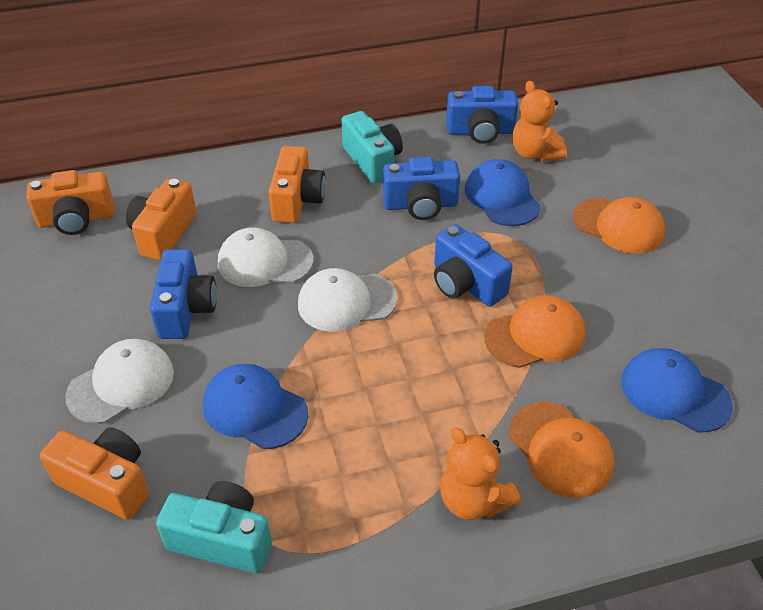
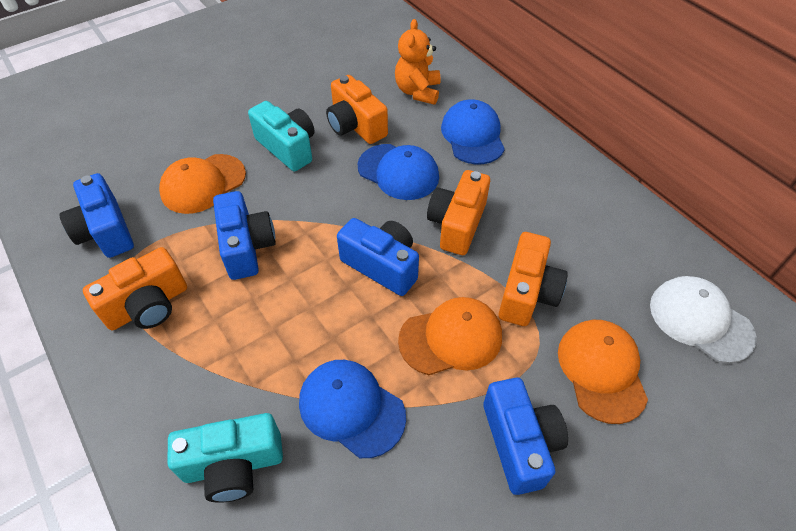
orange teddy bear: 2 -> 1
white cap: 3 -> 1

